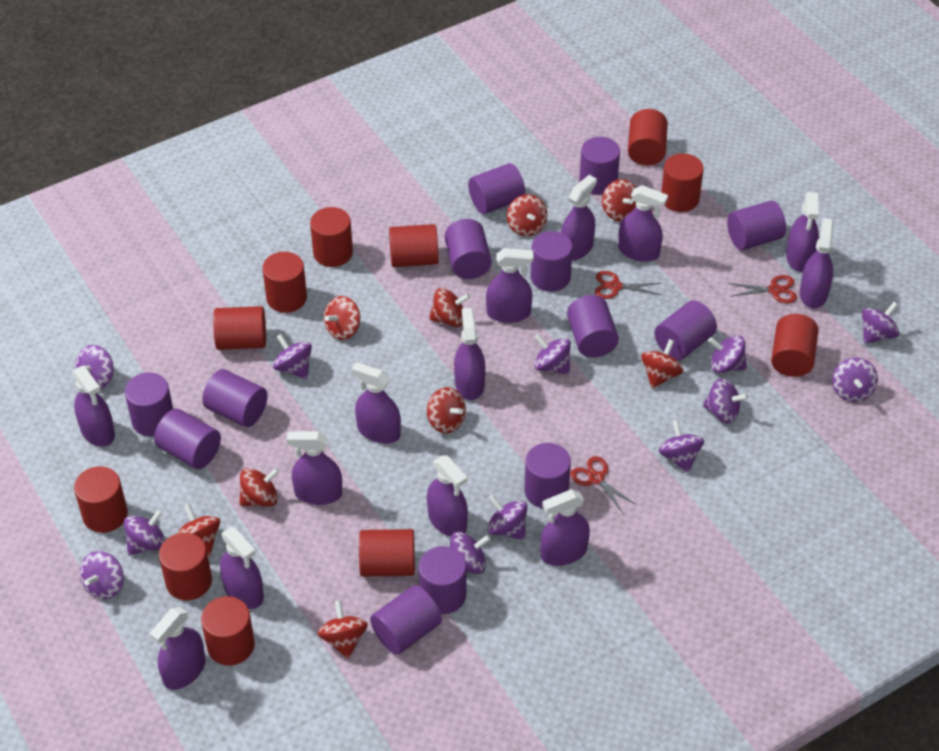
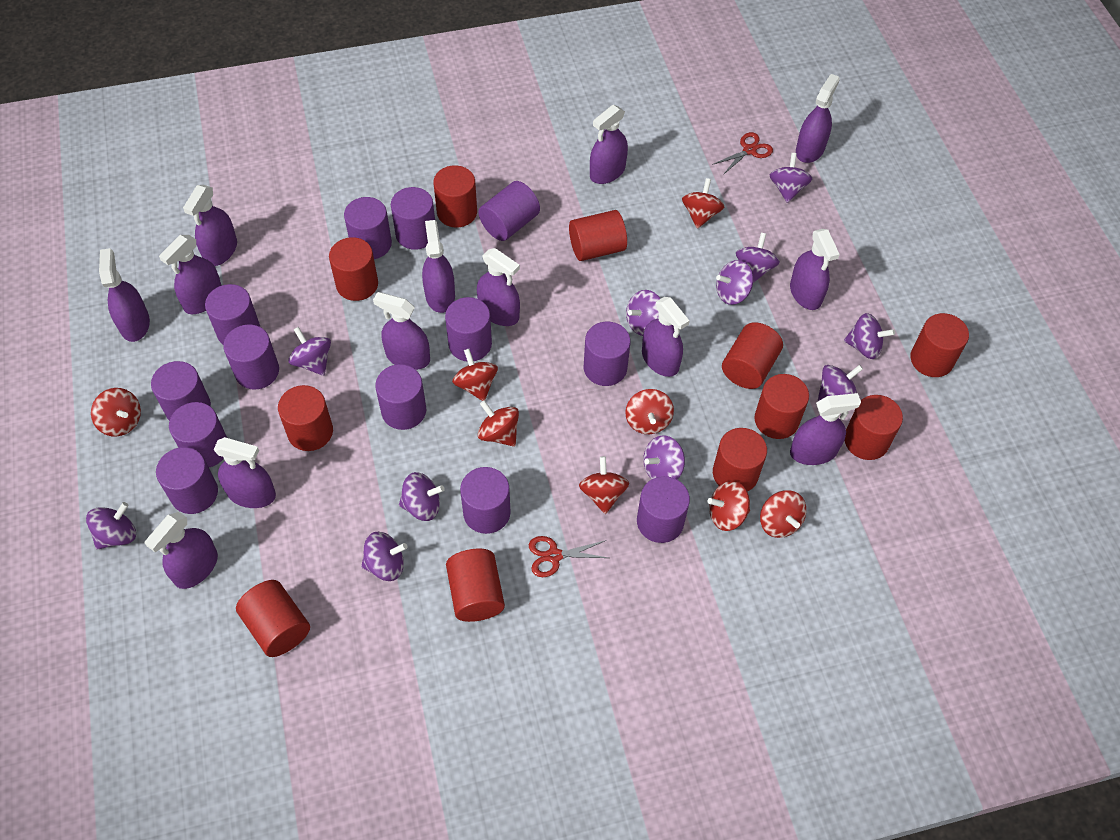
purple spinning top: 12 -> 11
red scissors: 3 -> 2
red spinning top: 9 -> 8

